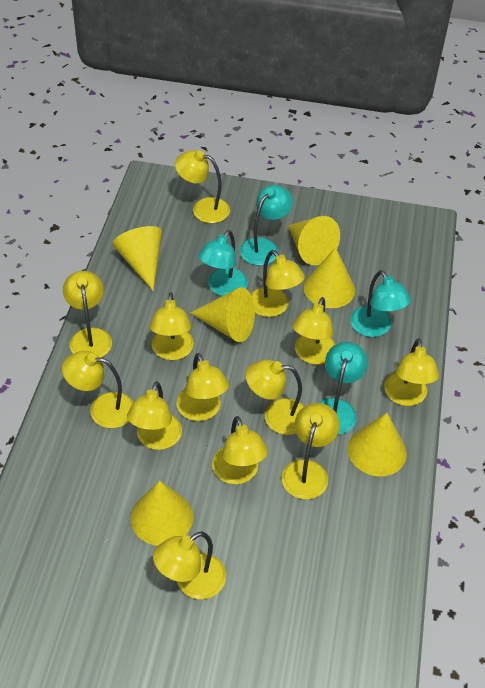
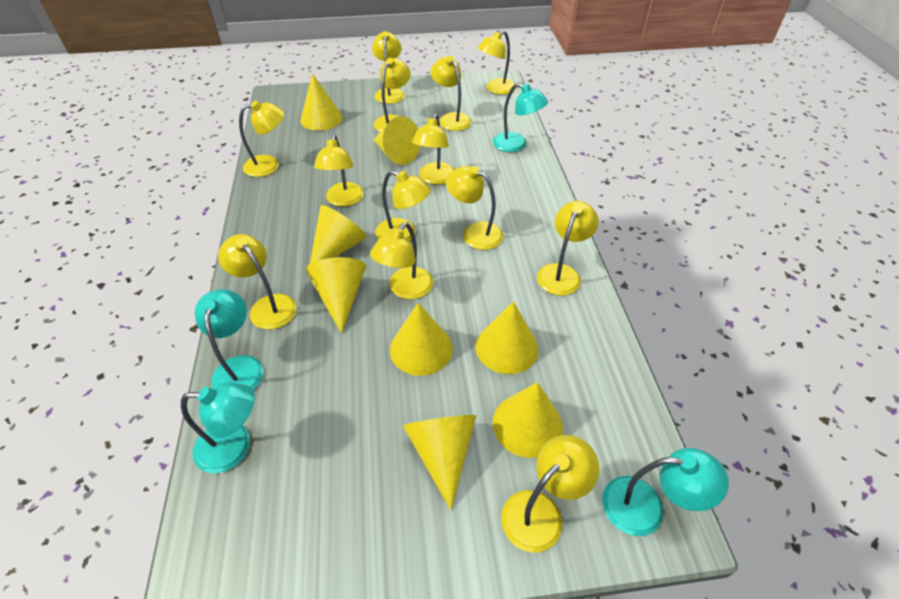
yellow cone: 6 -> 8

